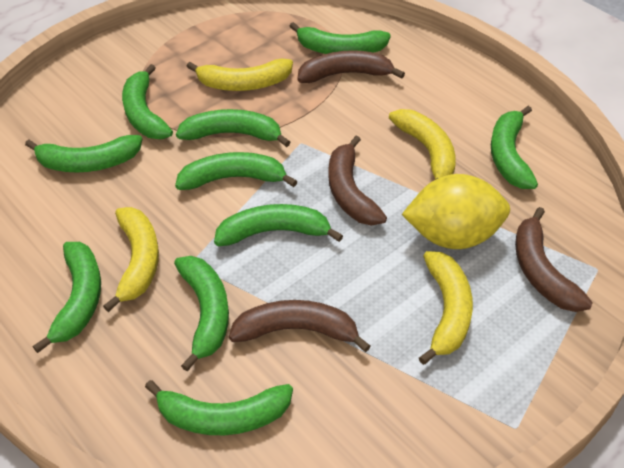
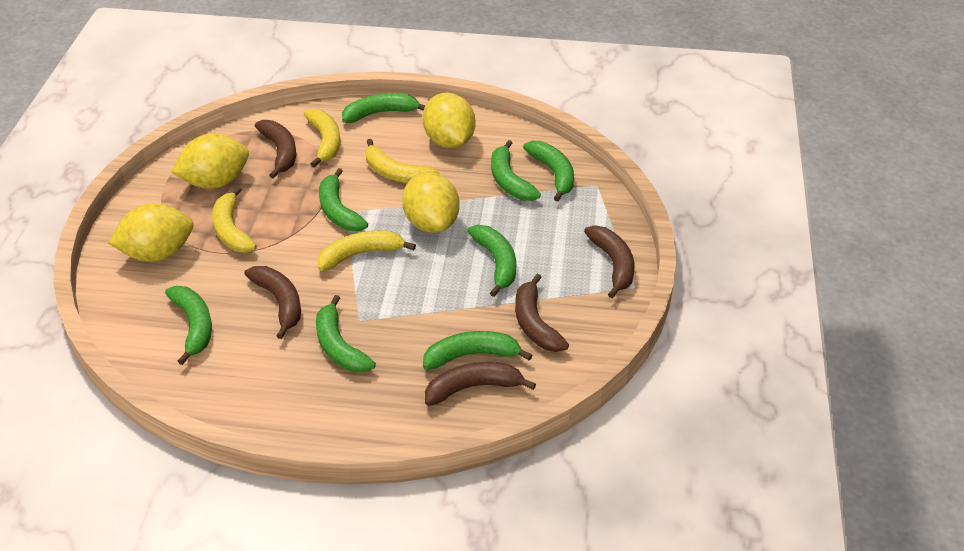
brown banana: 4 -> 5
green banana: 10 -> 8
yellow lemon: 1 -> 4

